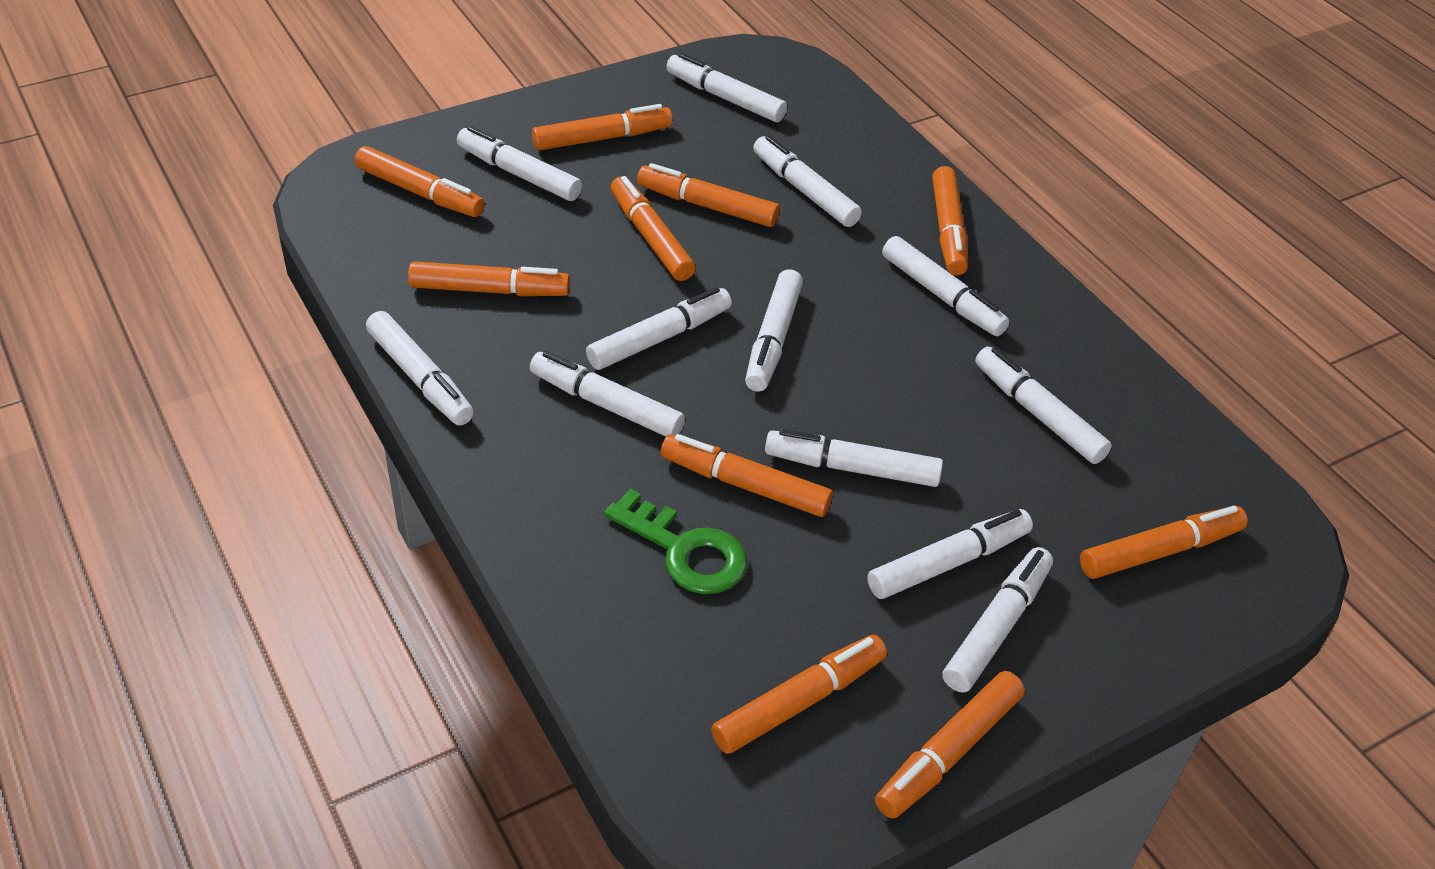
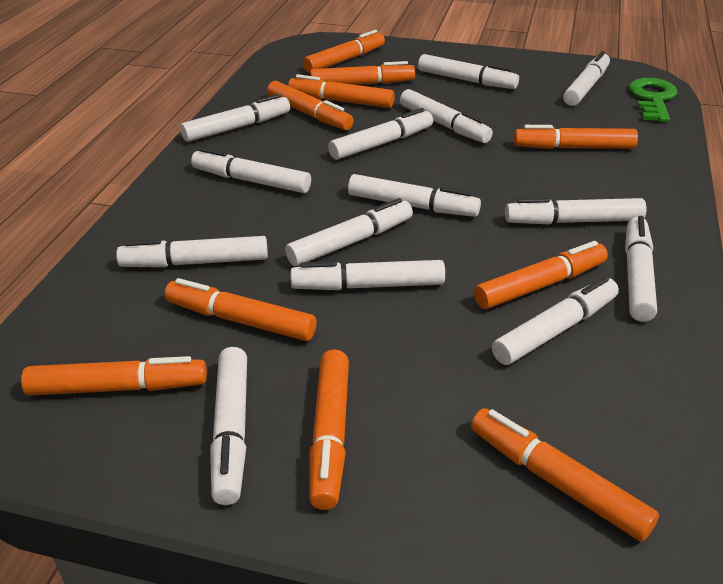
white marker: 12 -> 14

